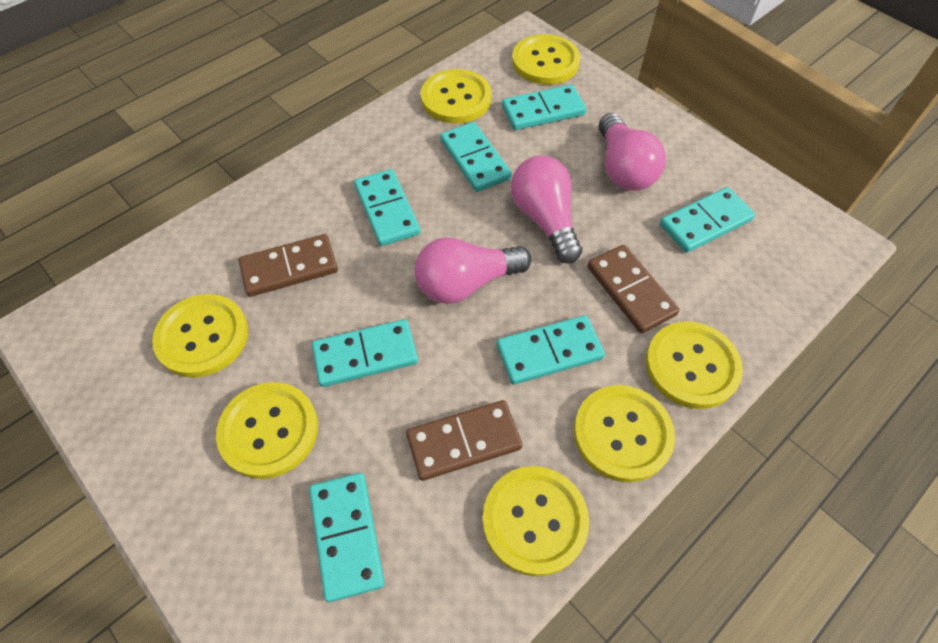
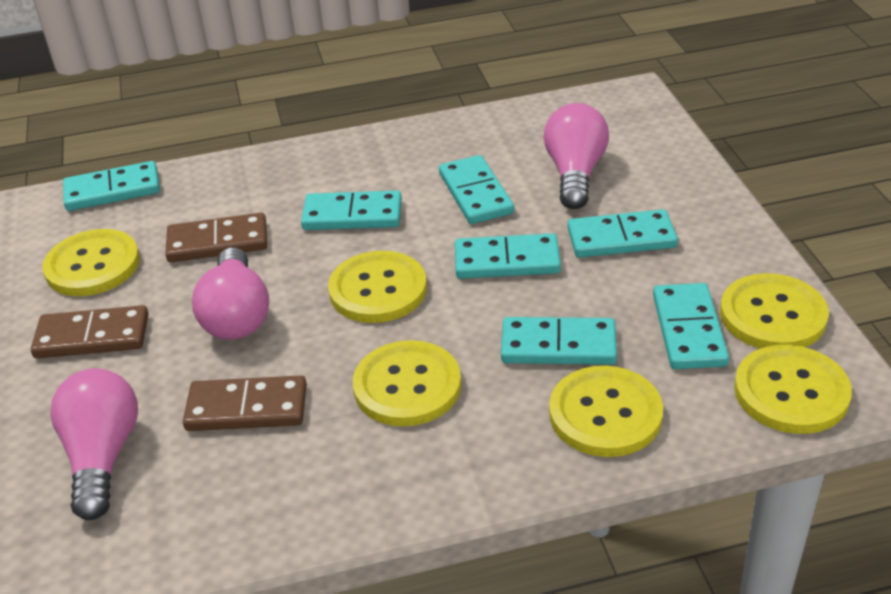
yellow button: 7 -> 6

